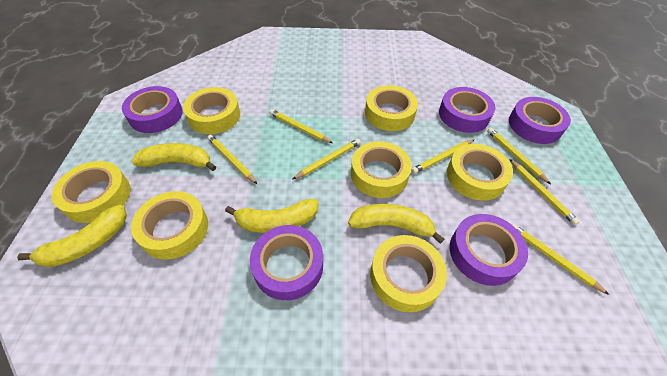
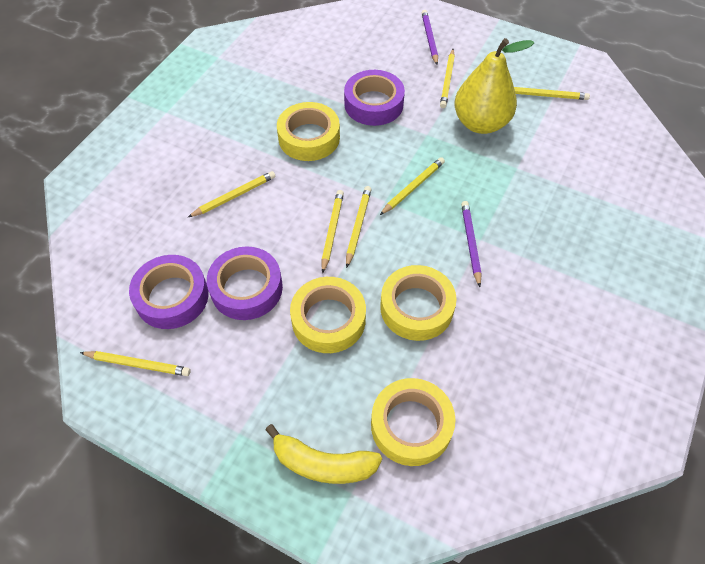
purple pencil: 0 -> 2
purple tape: 5 -> 3
yellow banana: 4 -> 1
yellow pear: 0 -> 1
yellow tape: 7 -> 4

